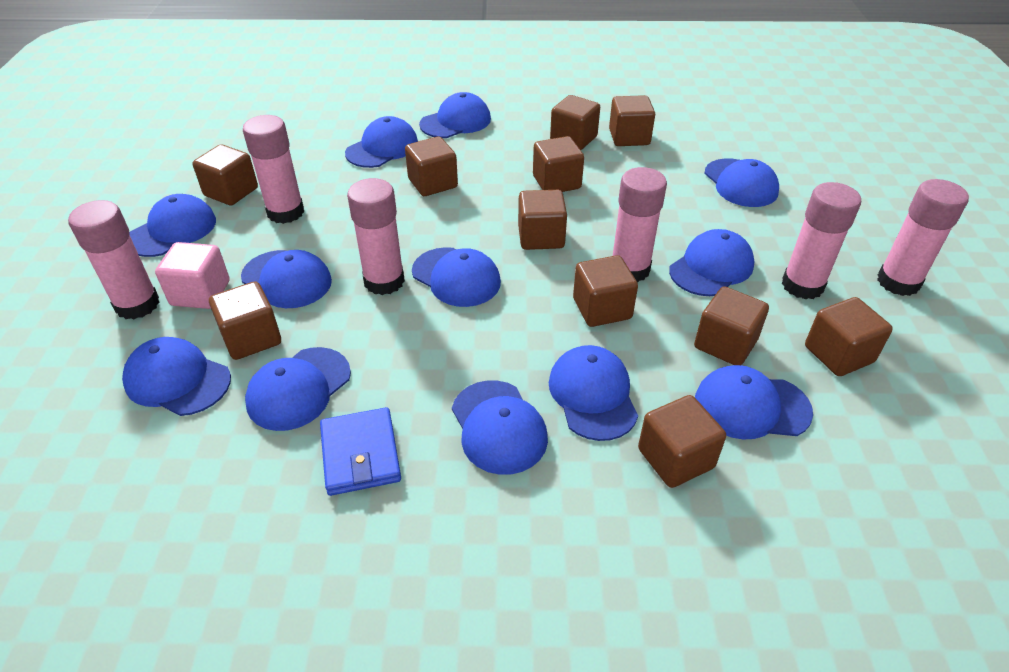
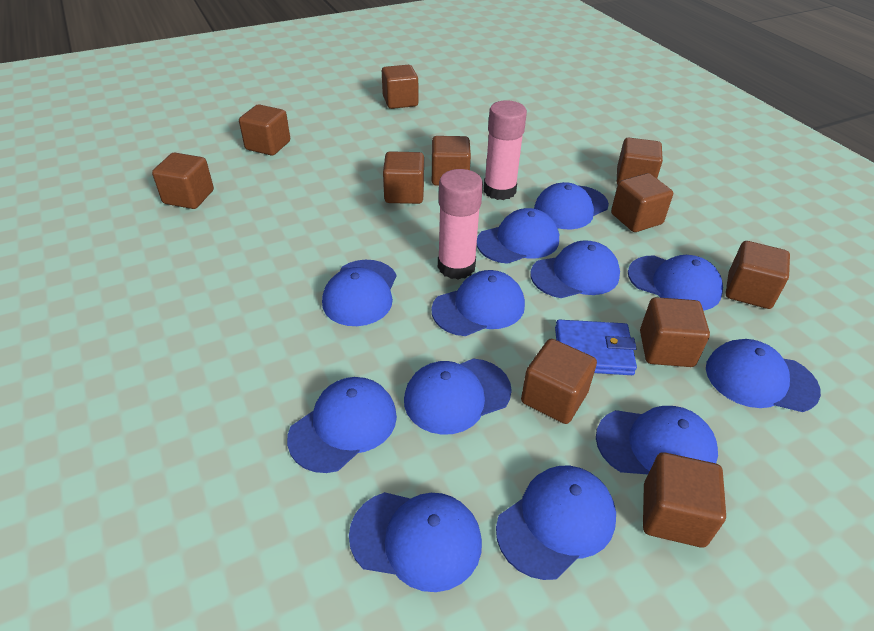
pink cube: 1 -> 0
pink glue stick: 6 -> 2

